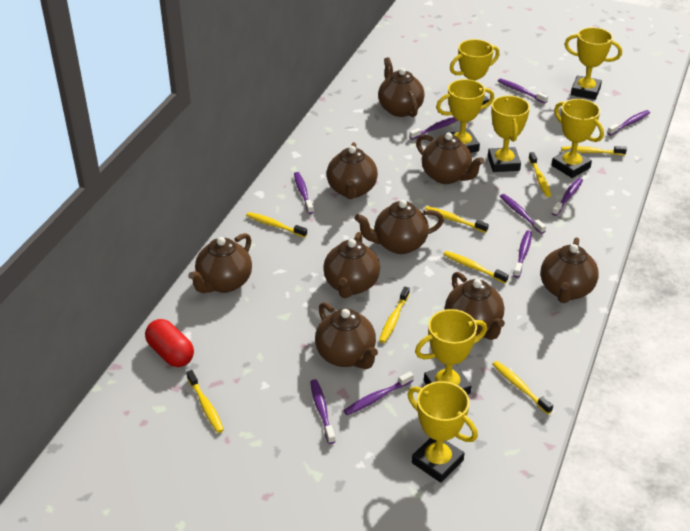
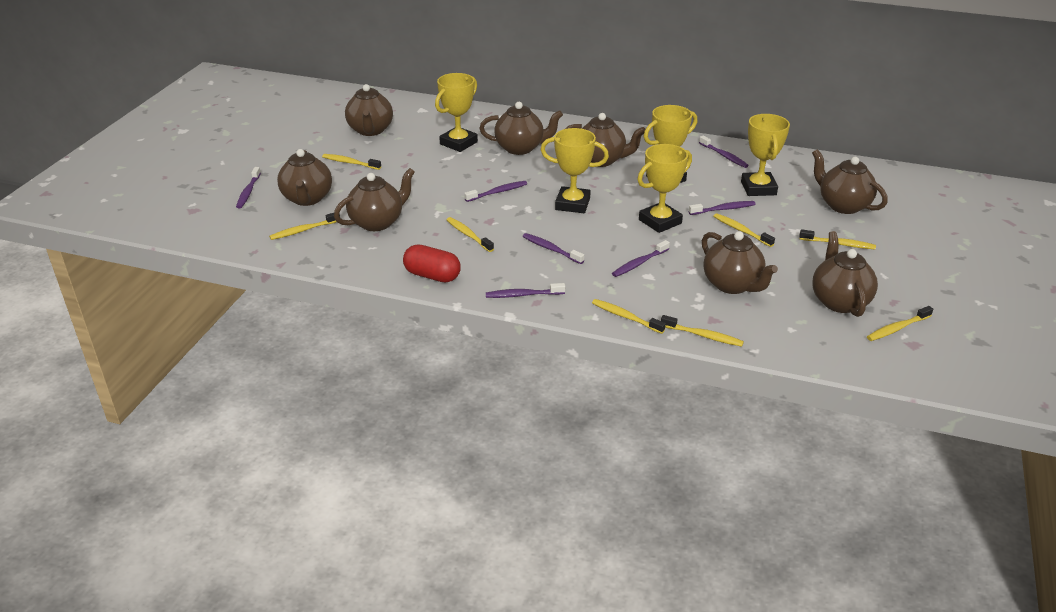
brown teapot: 9 -> 8
purple toothbrush: 9 -> 7
yellow trophy: 7 -> 5

